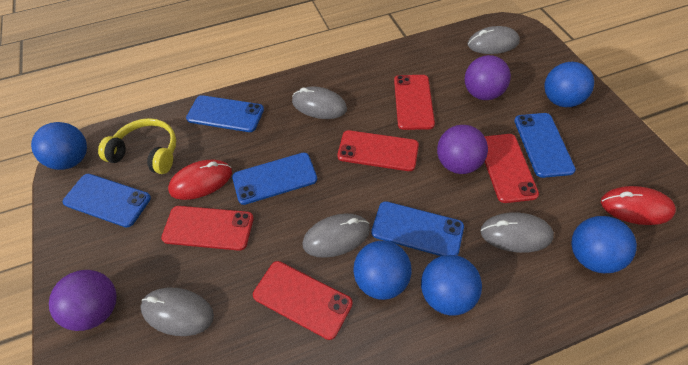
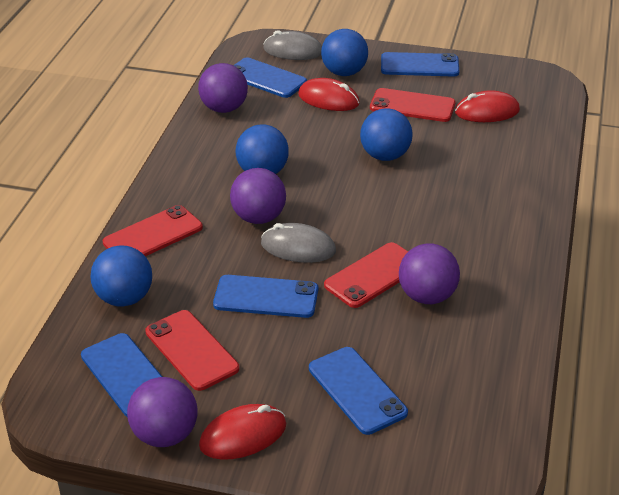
blue ball: 5 -> 4
grey mouse: 5 -> 2
purple ball: 3 -> 4
red mouse: 2 -> 3
red phone: 5 -> 4
yellow headphones: 1 -> 0

